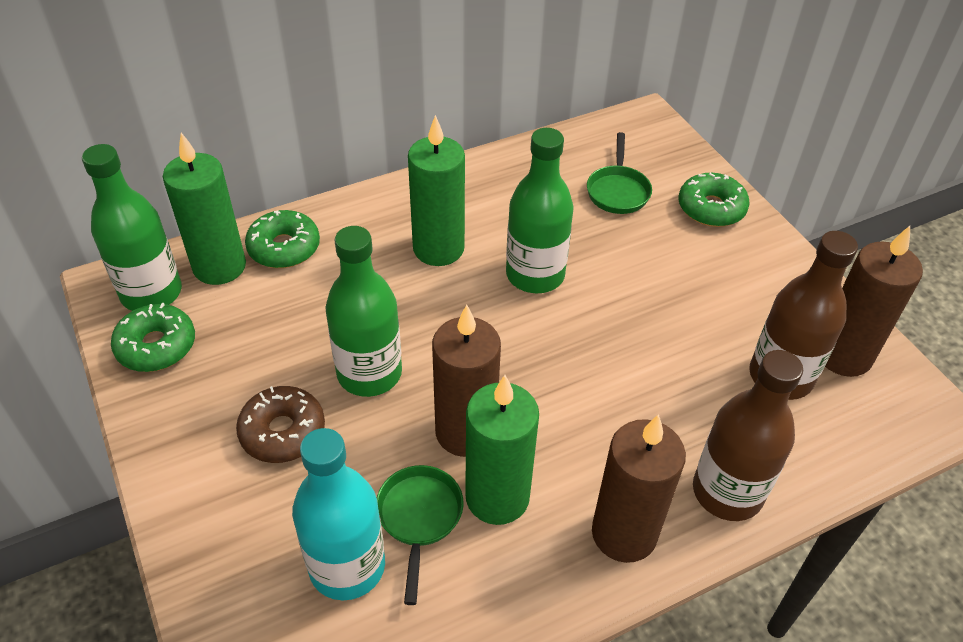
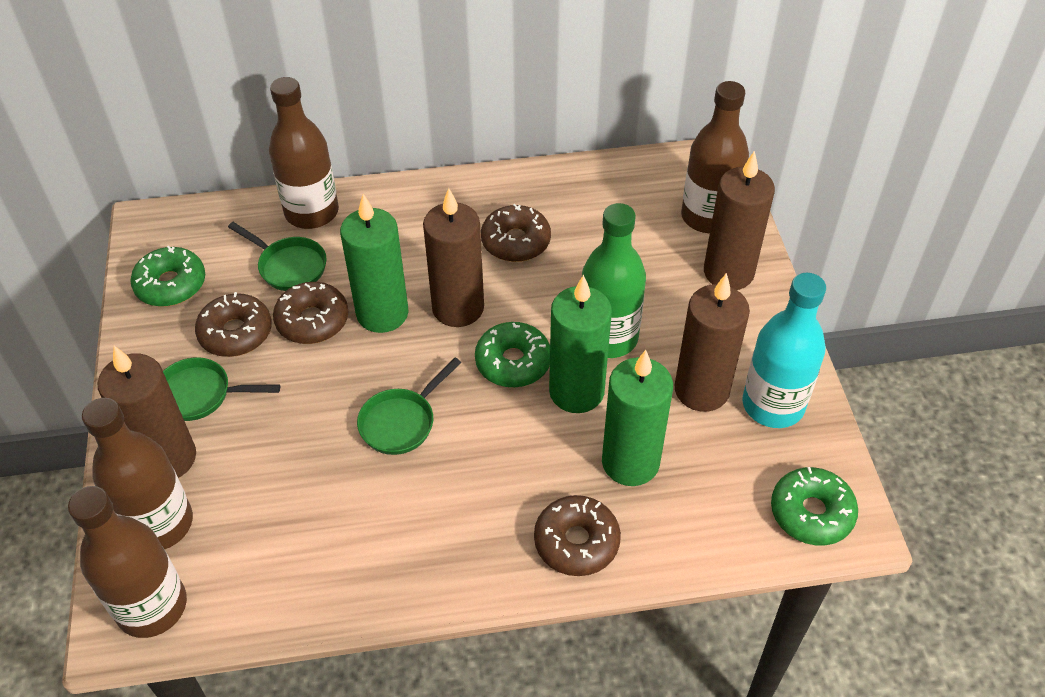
brown bottle: 2 -> 4
brown candle: 3 -> 4
brown donut: 1 -> 4
green bottle: 3 -> 1
green pan: 2 -> 3

